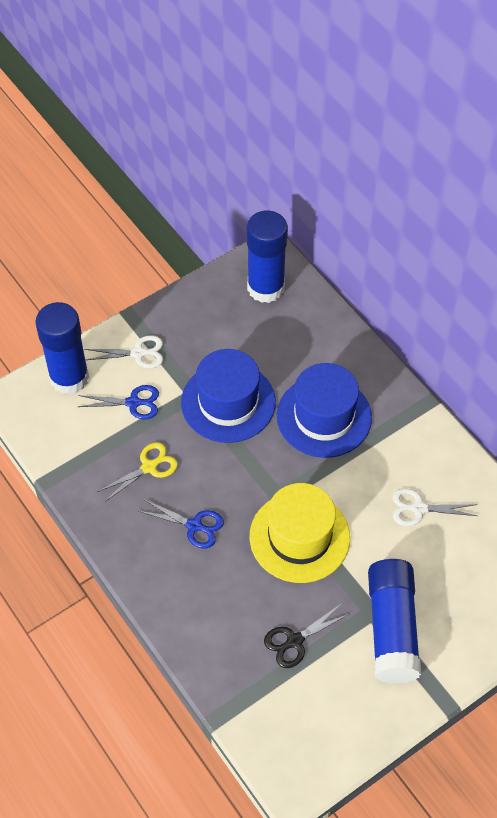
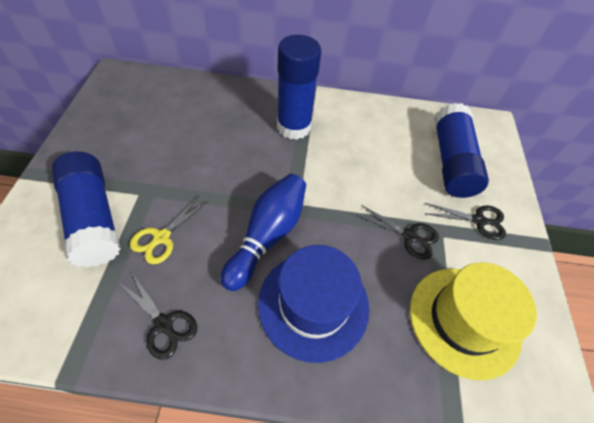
black scissors: 1 -> 3
blue bowling pin: 0 -> 1
blue hat: 2 -> 1
blue scissors: 2 -> 0
white scissors: 2 -> 0

